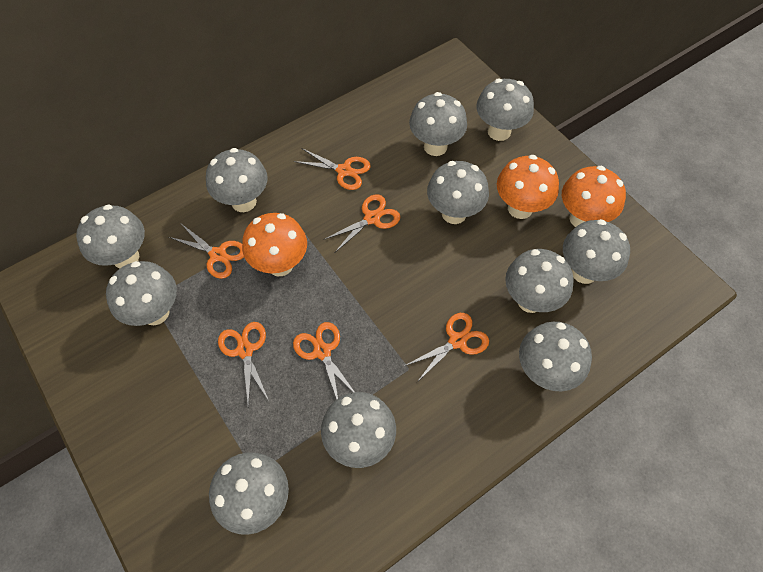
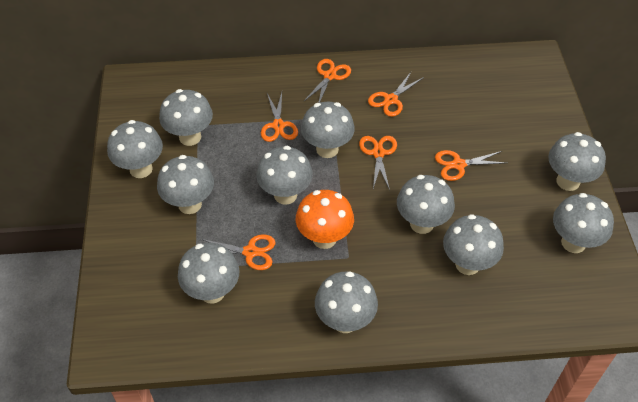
orange mushroom: 3 -> 1

